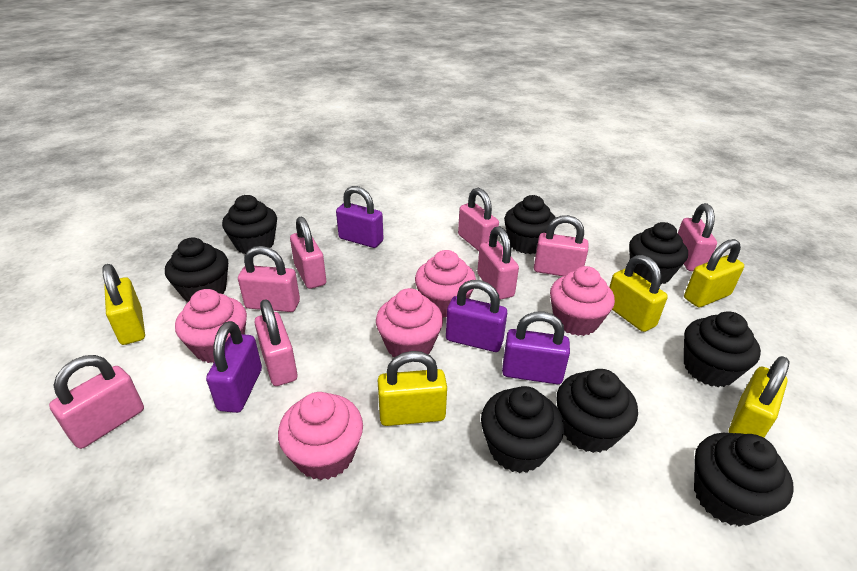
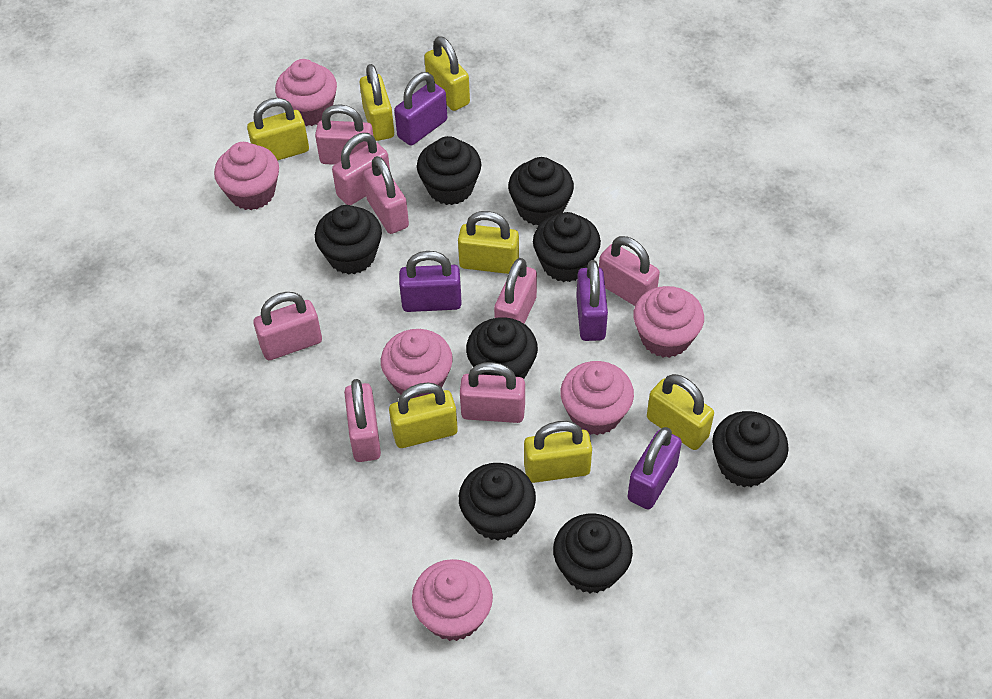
pink cupcake: 5 -> 6
yellow padlock: 5 -> 7

